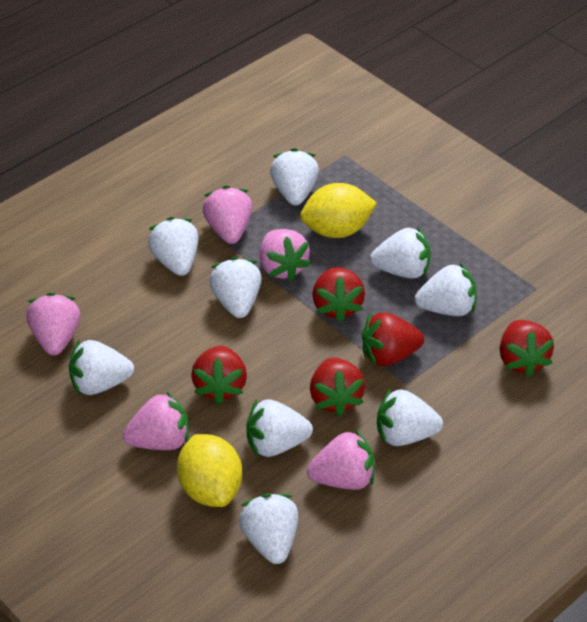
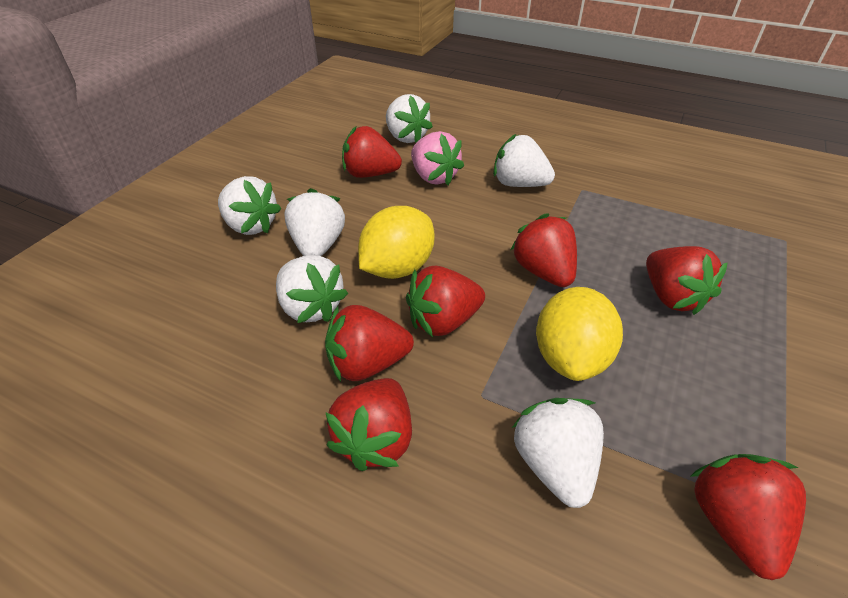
pink strawberry: 5 -> 1
red strawberry: 5 -> 7
white strawberry: 9 -> 6

